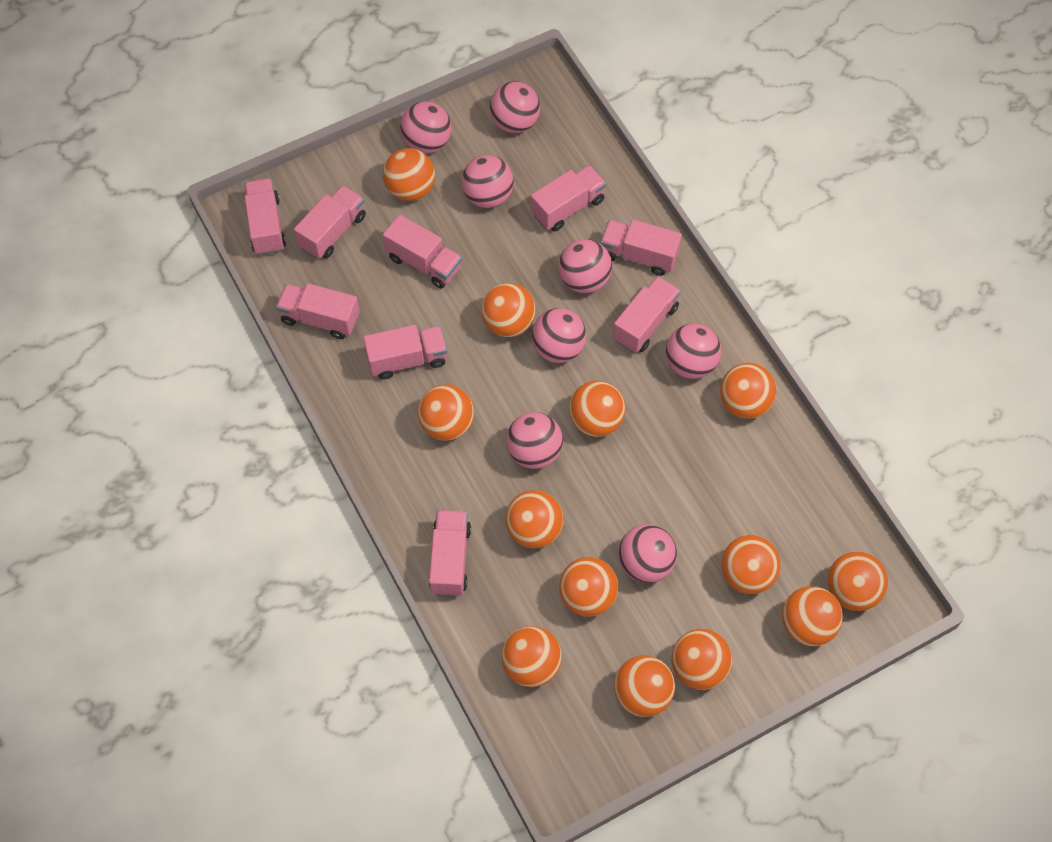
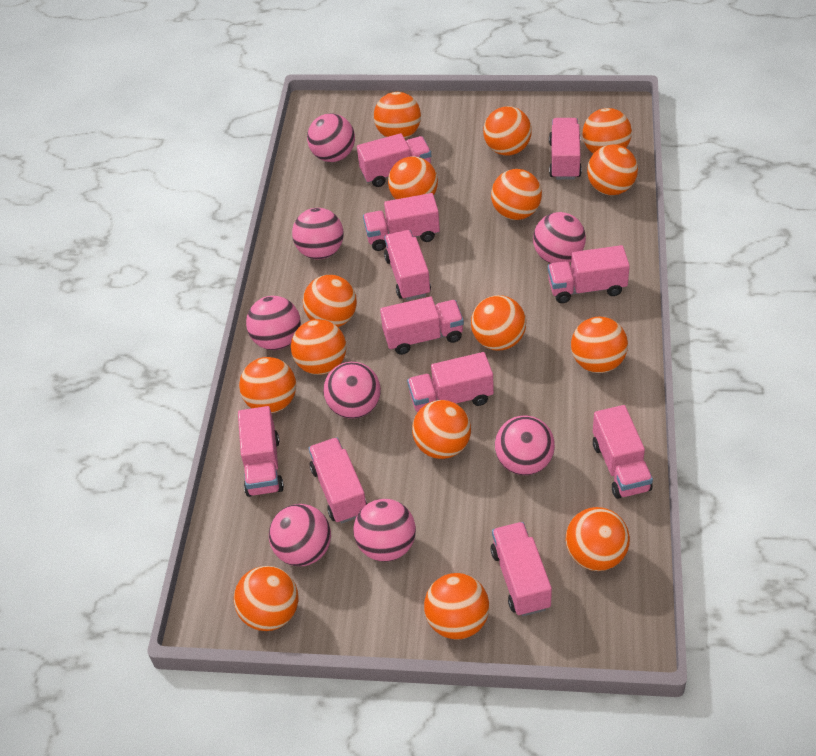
orange ball: 13 -> 15
pink truck: 9 -> 11

